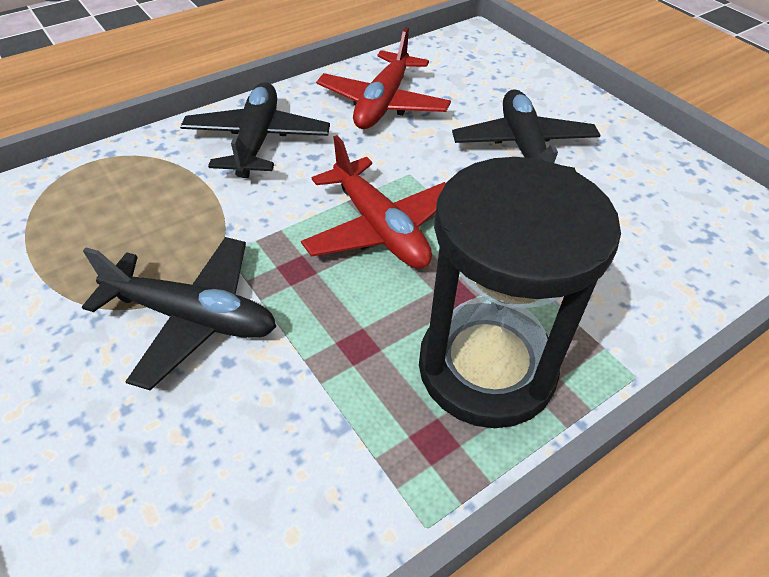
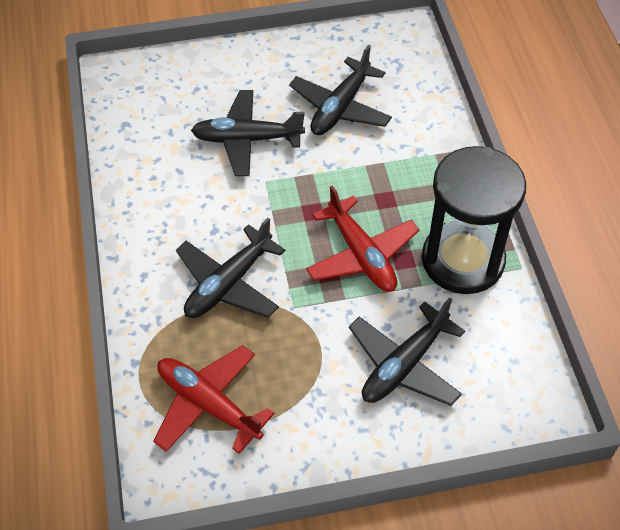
black plane: 3 -> 4

